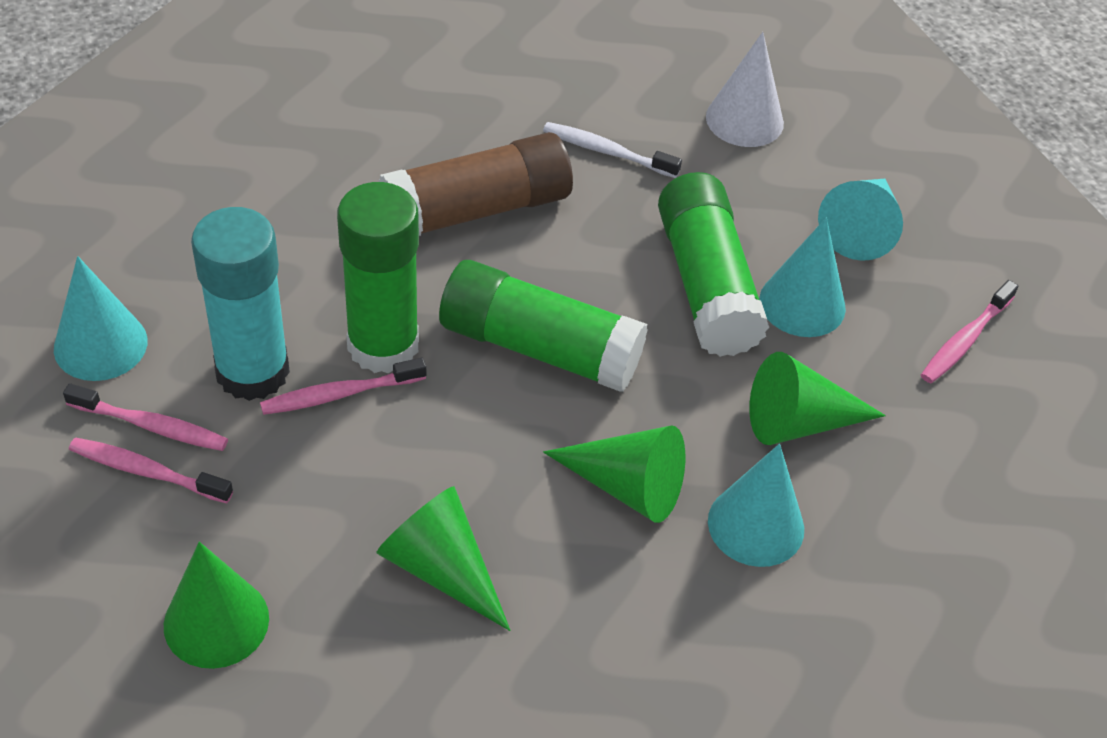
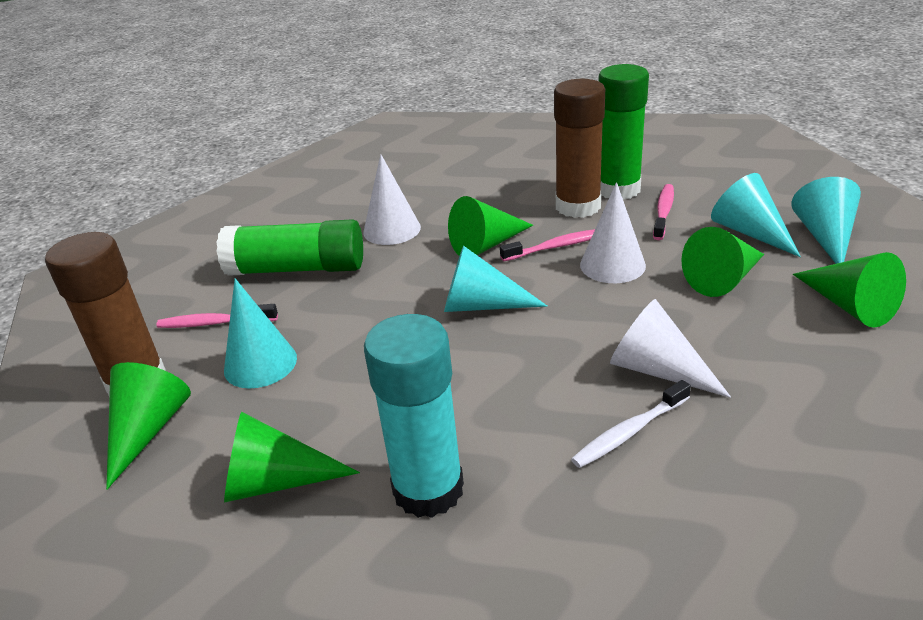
brown glue stick: 1 -> 2
green cone: 4 -> 5
green glue stick: 3 -> 2
pink toothbrush: 4 -> 3
white cone: 1 -> 3

